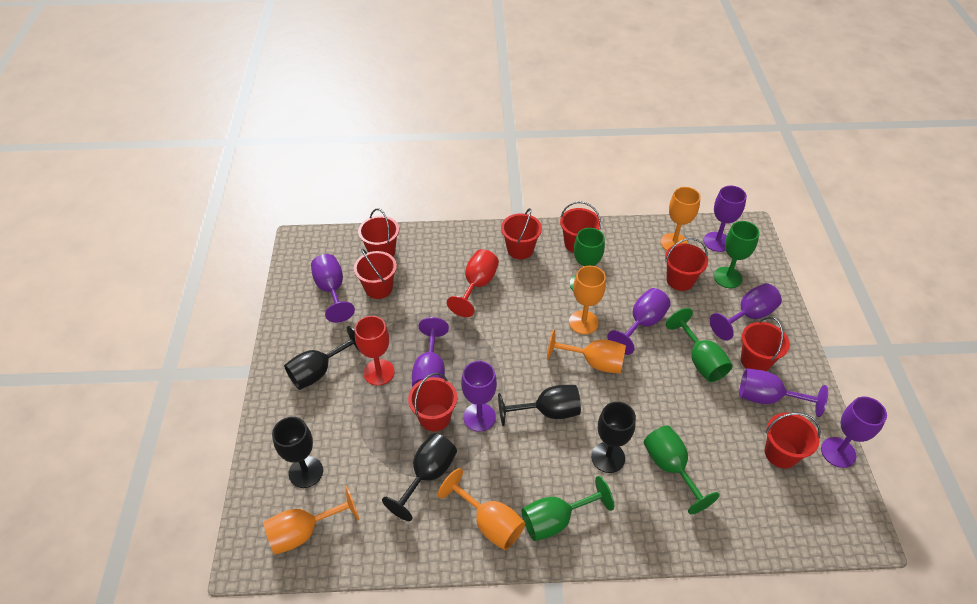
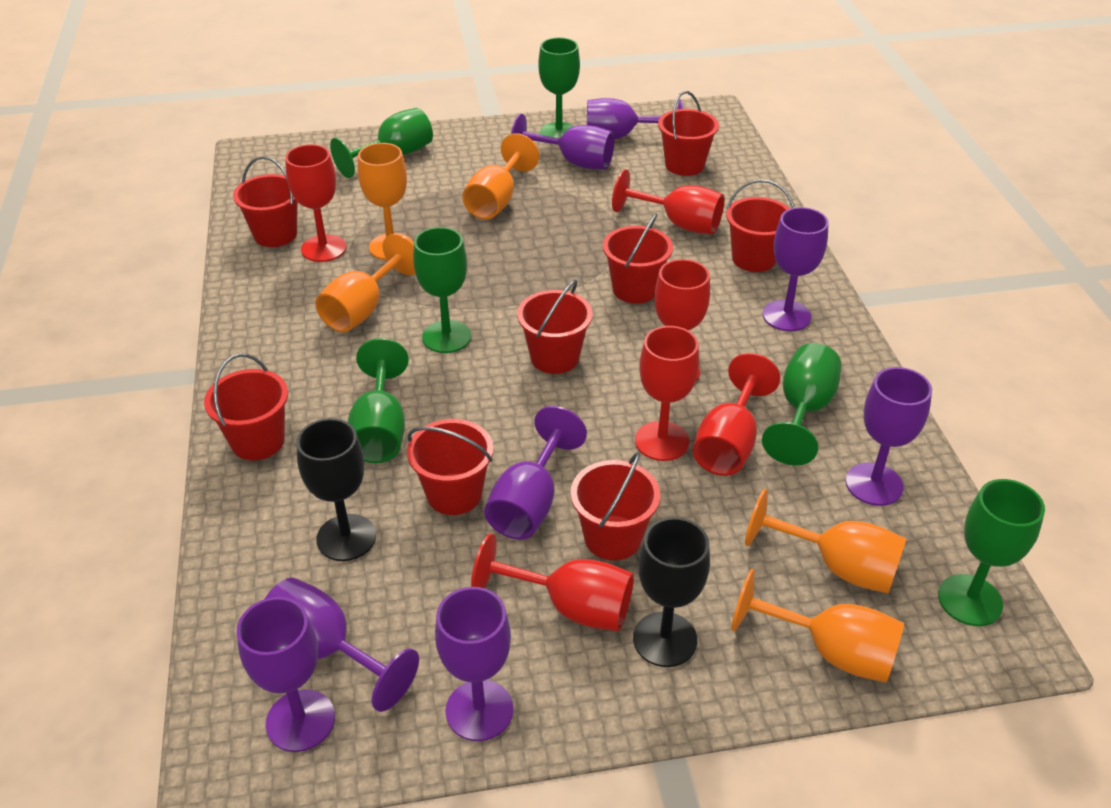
black goblet: 5 -> 2
green goblet: 5 -> 6
red goblet: 2 -> 6

